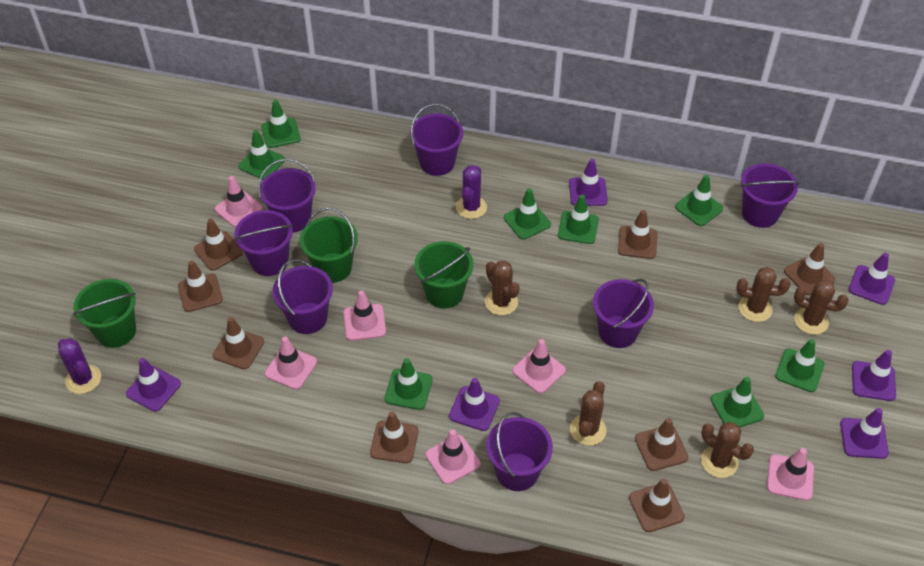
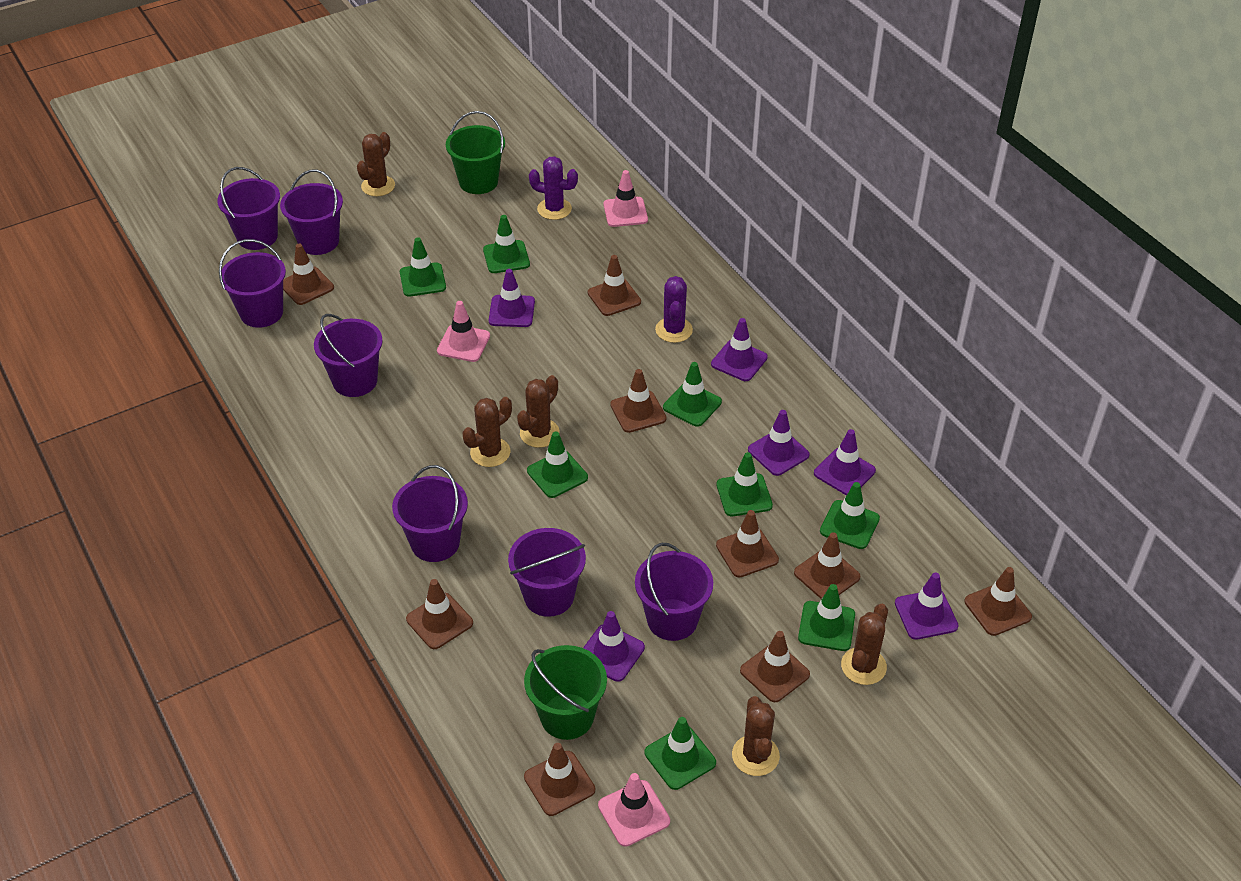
brown traffic cone: 8 -> 9
green bucket: 3 -> 2
pink traffic cone: 6 -> 3

